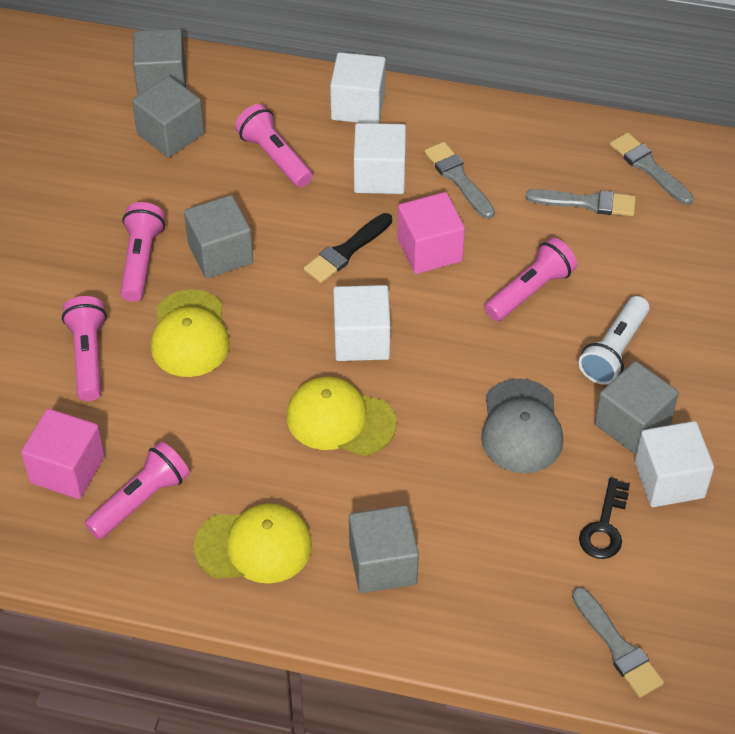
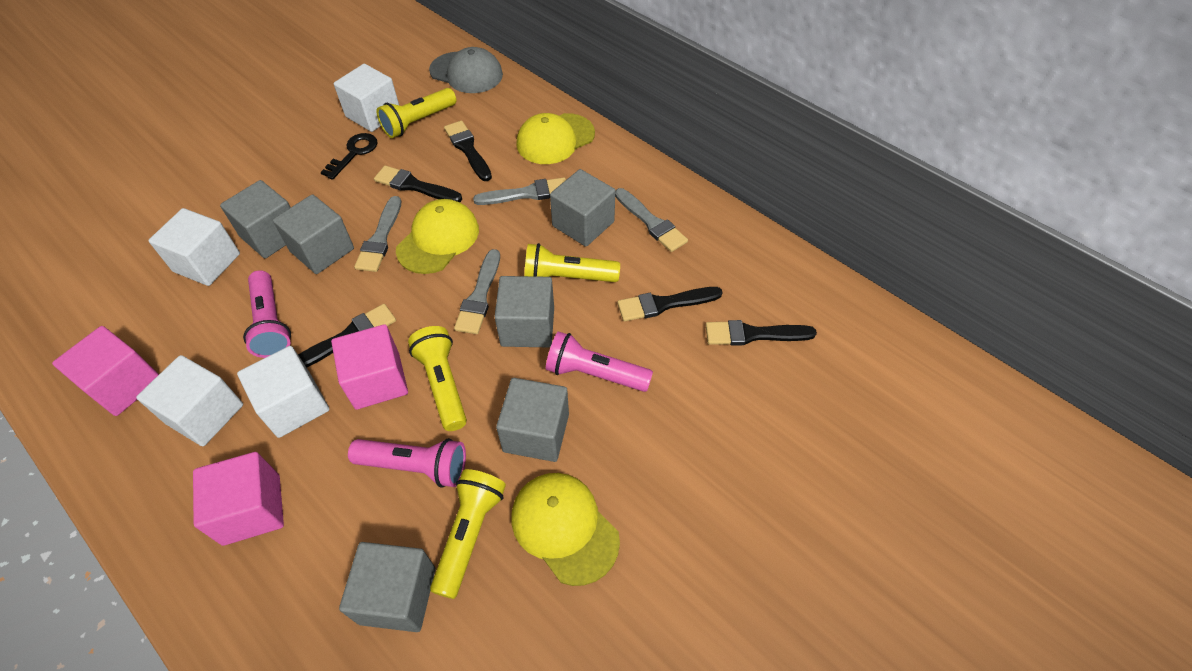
black brush: 1 -> 5
grey cube: 5 -> 6
pink cube: 2 -> 3
pink flashlight: 5 -> 3
white flashlight: 1 -> 0
yellow flashlight: 0 -> 4

